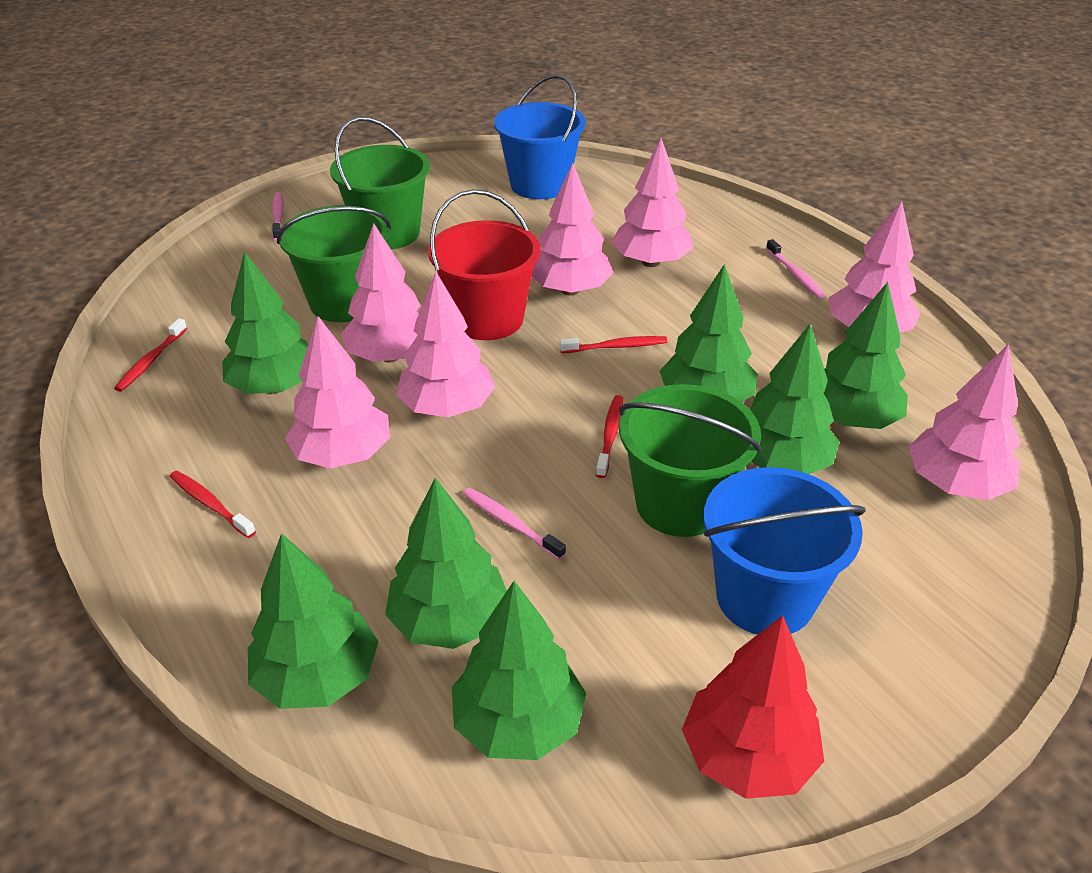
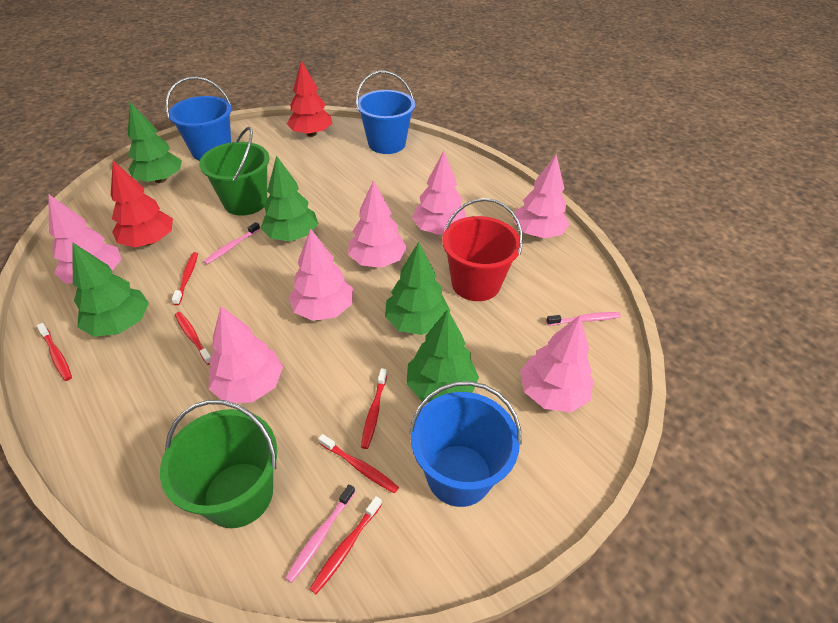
blue bucket: 2 -> 3
green bucket: 3 -> 2
green tree: 7 -> 5
red toothbrush: 4 -> 6
red tree: 1 -> 2

